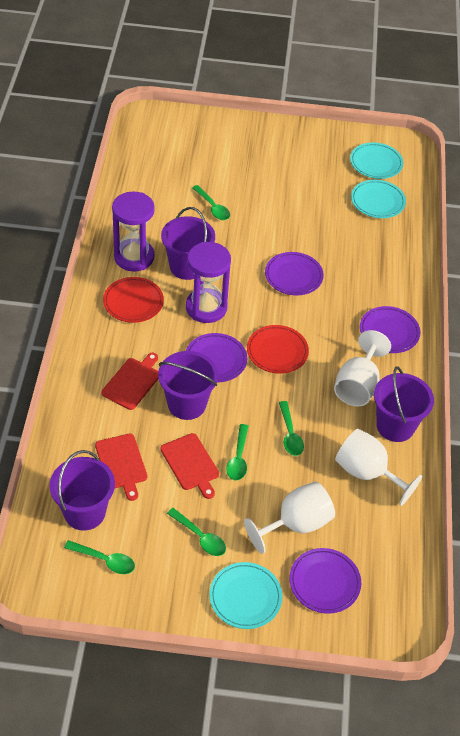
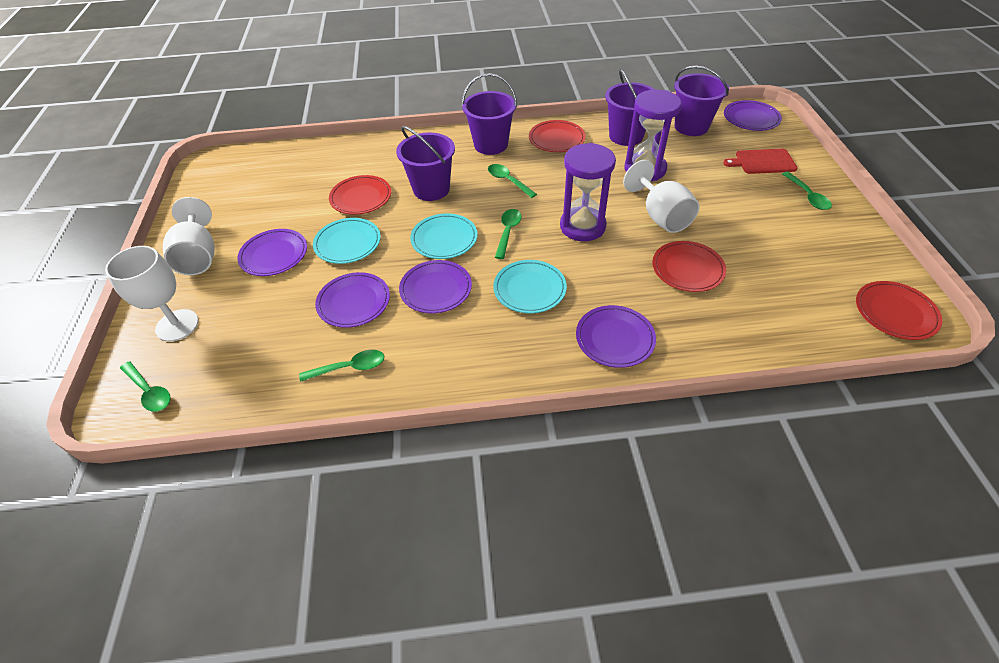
purple plate: 4 -> 5
red cutting board: 3 -> 1
red plate: 2 -> 4

